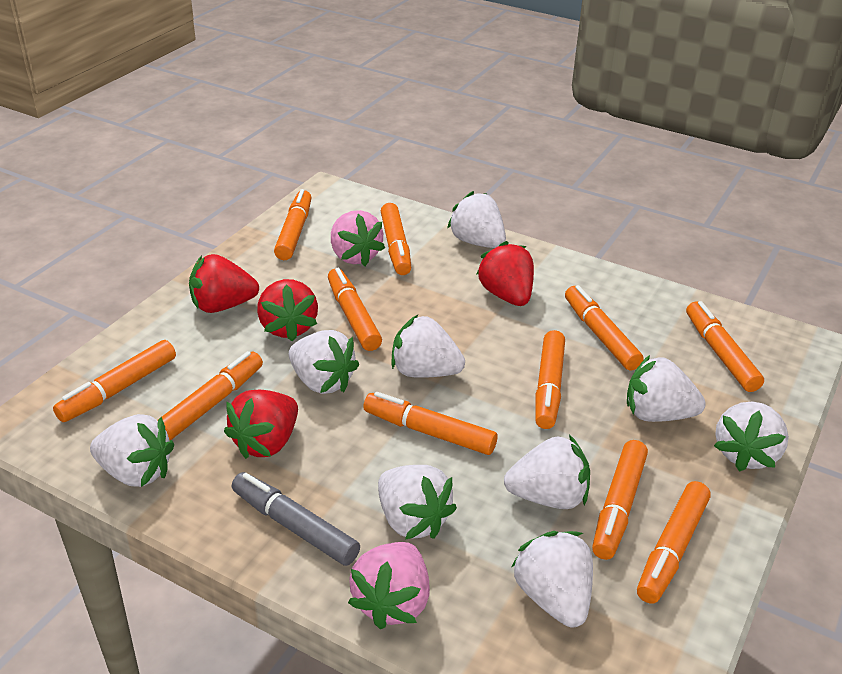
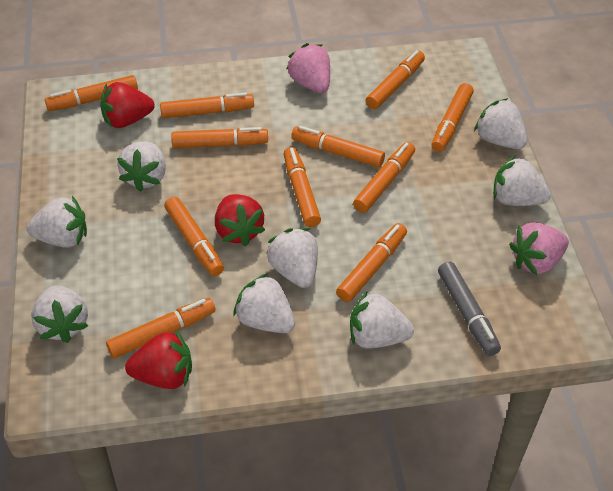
red strawberry: 4 -> 3
white strawberry: 9 -> 8

